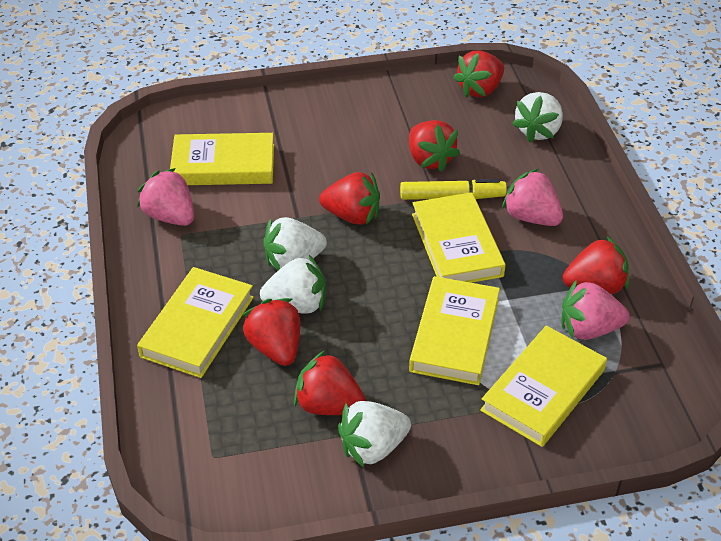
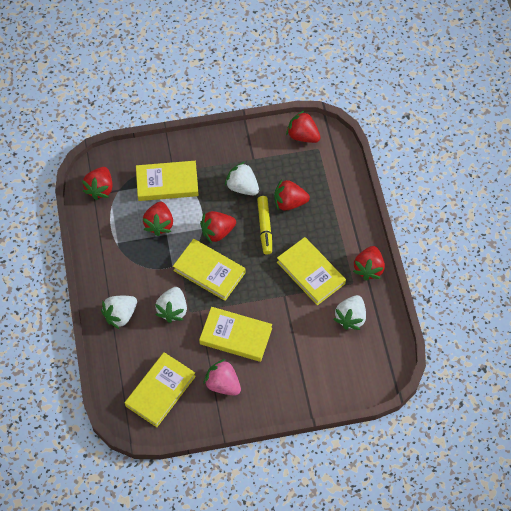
pink strawberry: 3 -> 1

